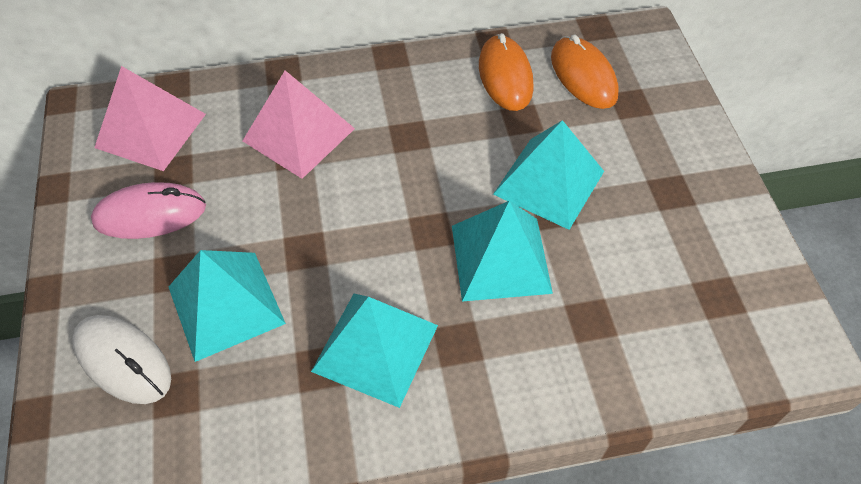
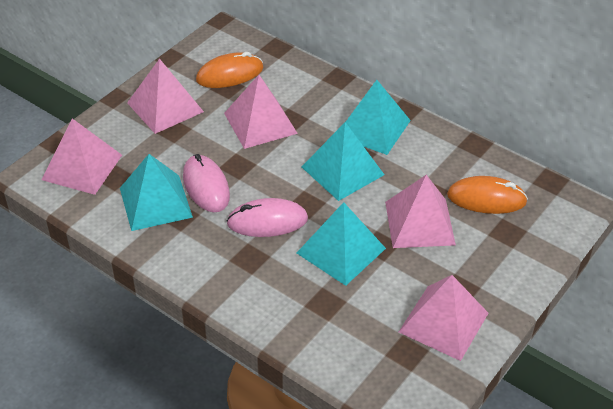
pink mouse: 1 -> 2
pink pyramid: 2 -> 5
white mouse: 1 -> 0

